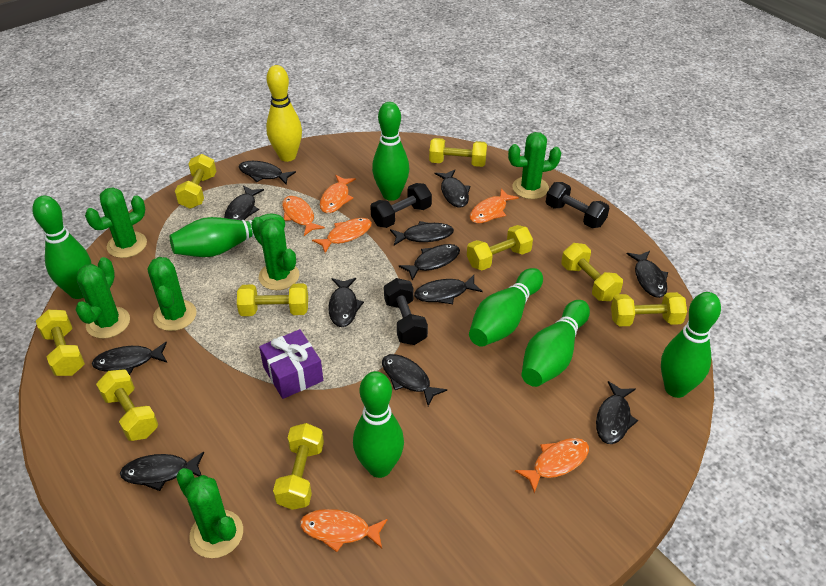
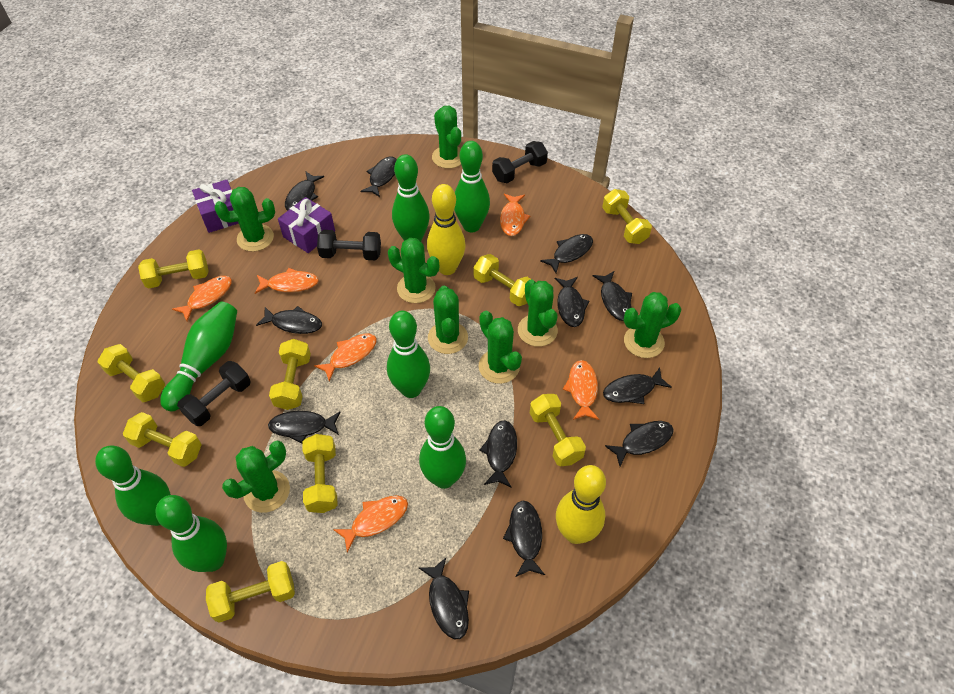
green cactus: 6 -> 8
purple gift: 1 -> 2
yellow bowling pin: 1 -> 2

